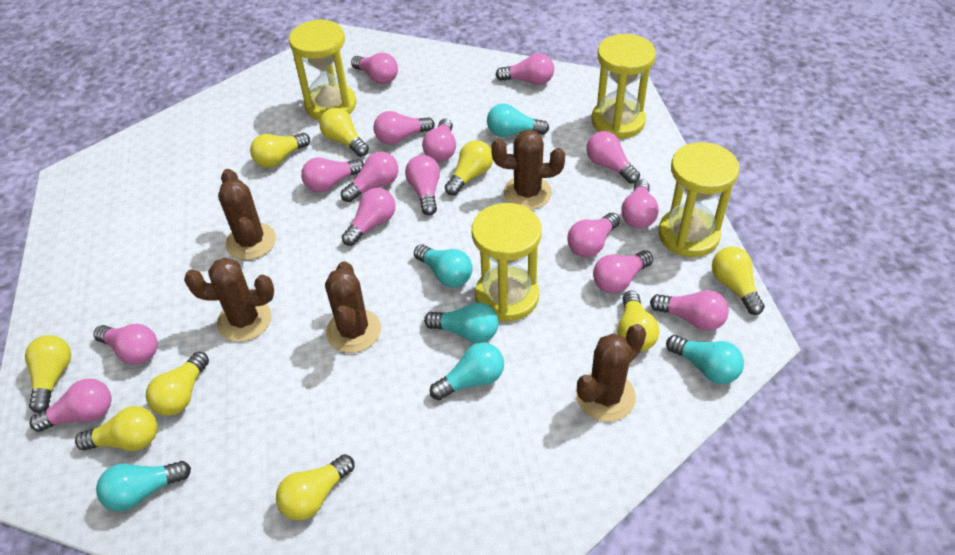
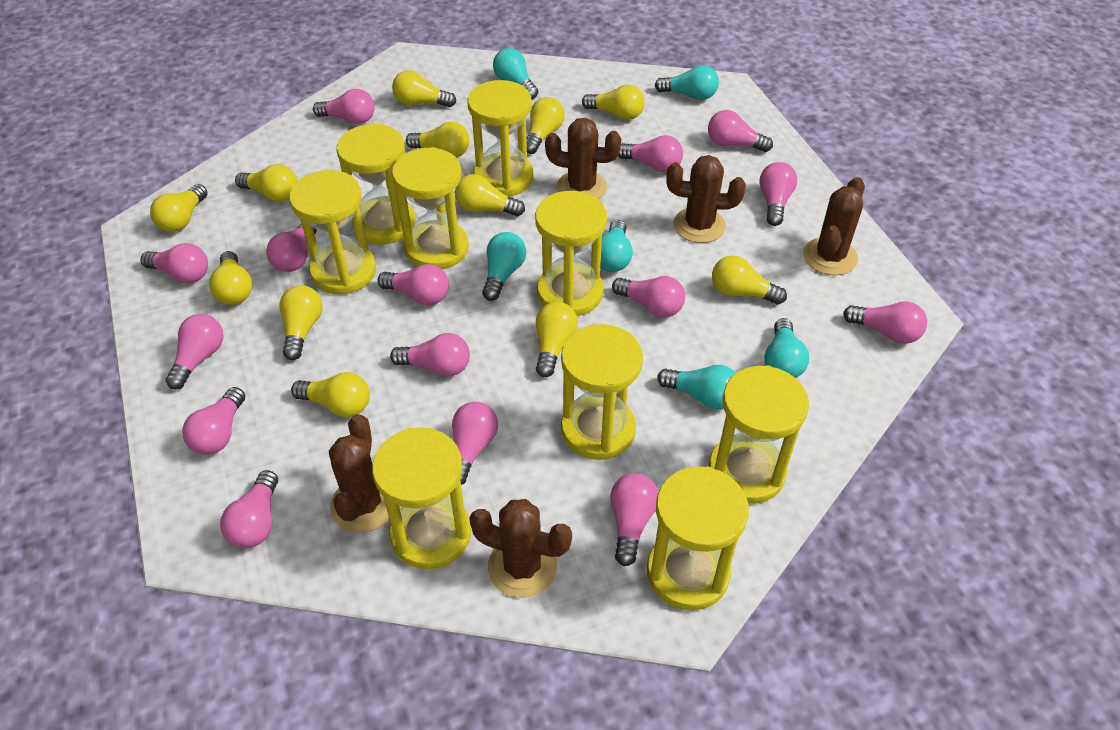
yellow hourglass: 4 -> 9
yellow light bulb: 9 -> 12

